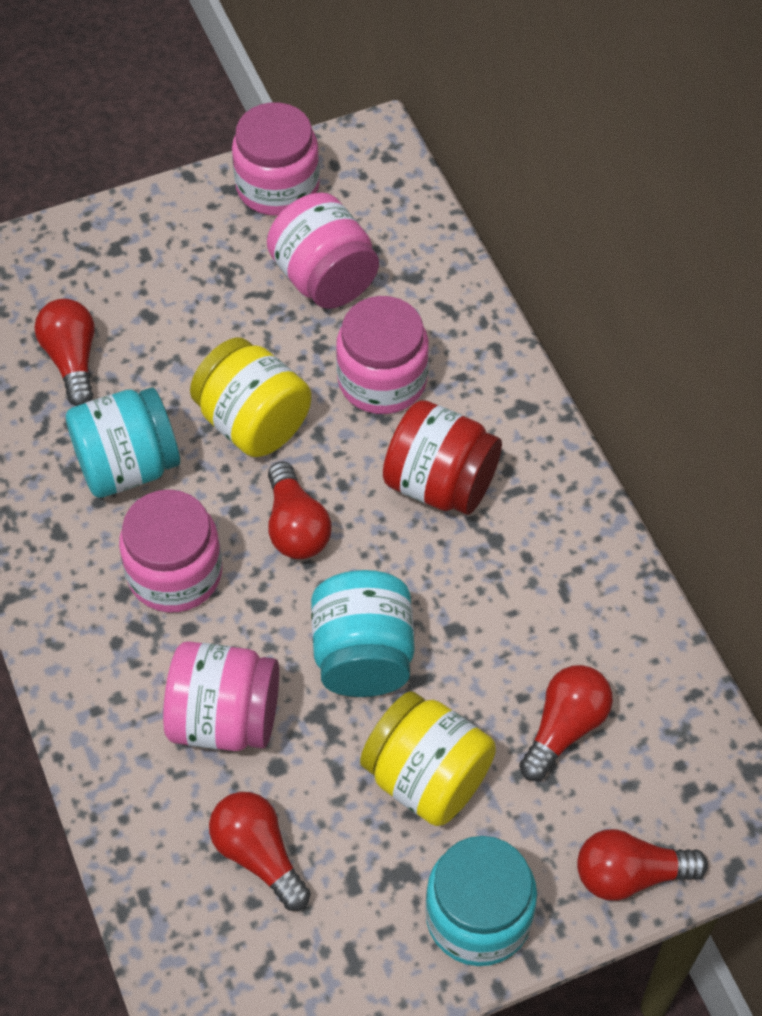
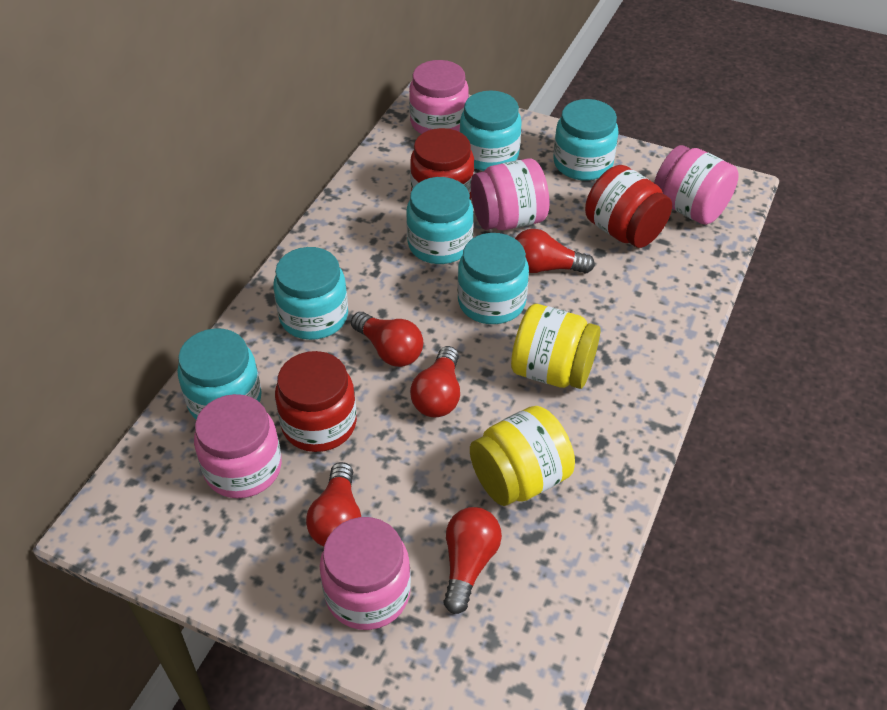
red jar: 1 -> 3
turquoise jar: 3 -> 6

